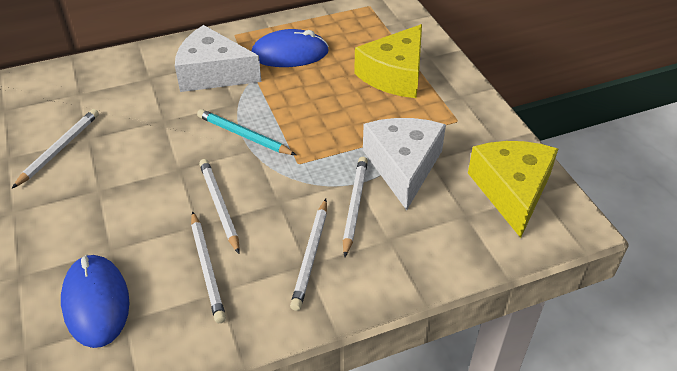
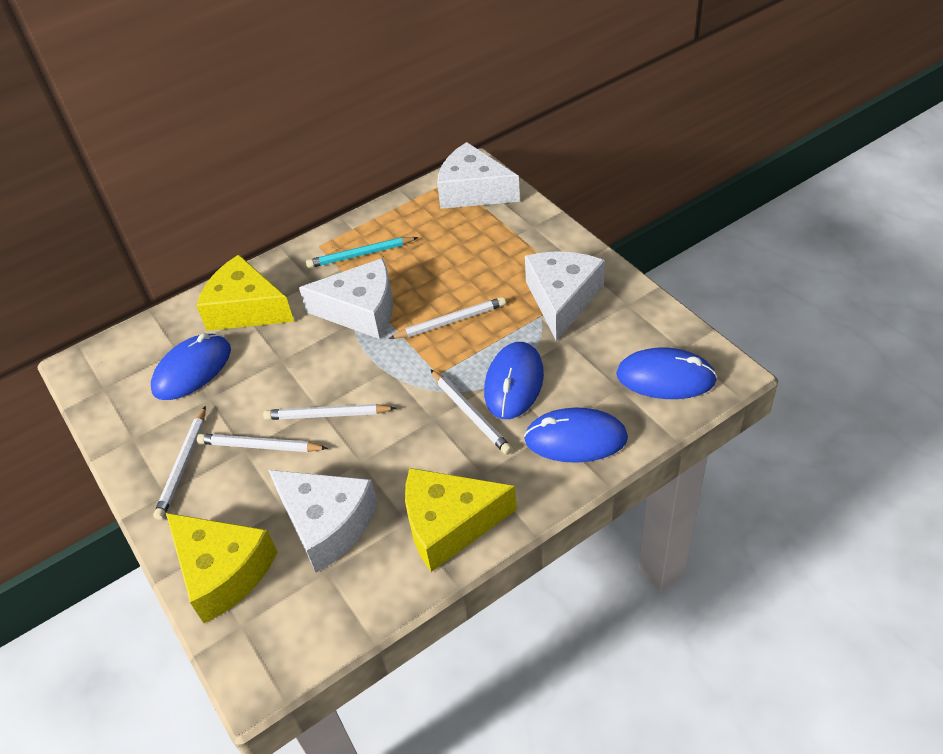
blue mouse: 2 -> 4
white cheese: 2 -> 4
yellow cheese: 2 -> 3

